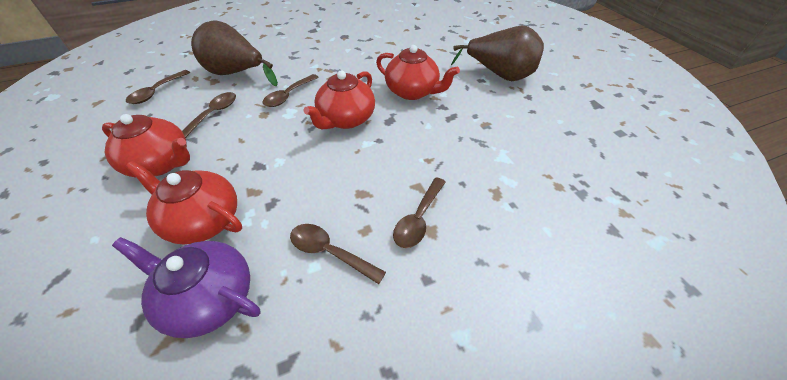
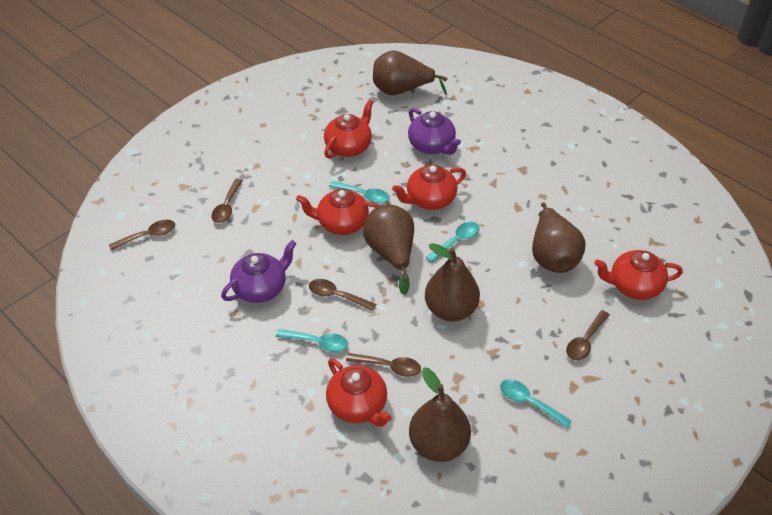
brown pear: 2 -> 5
purple teapot: 1 -> 2
red teapot: 4 -> 5
turquoise spoon: 0 -> 4

